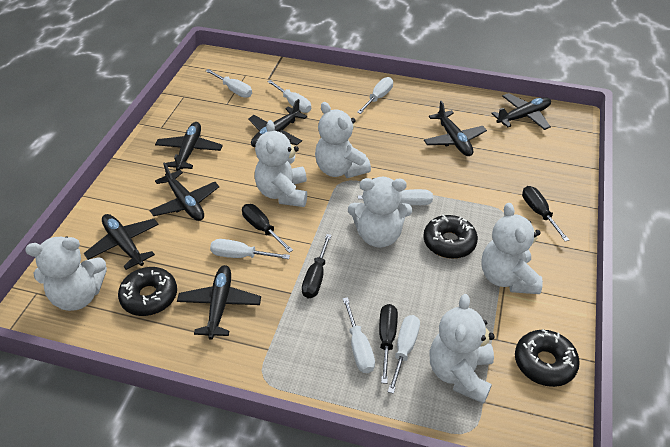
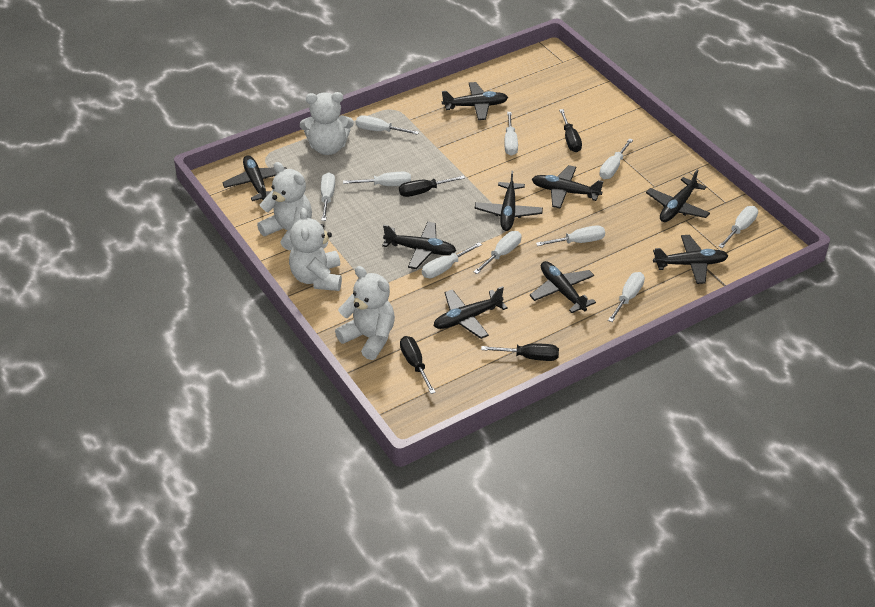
black donut: 3 -> 0
black plane: 7 -> 9
white screwdriver: 7 -> 10
white teddy bear: 6 -> 4

